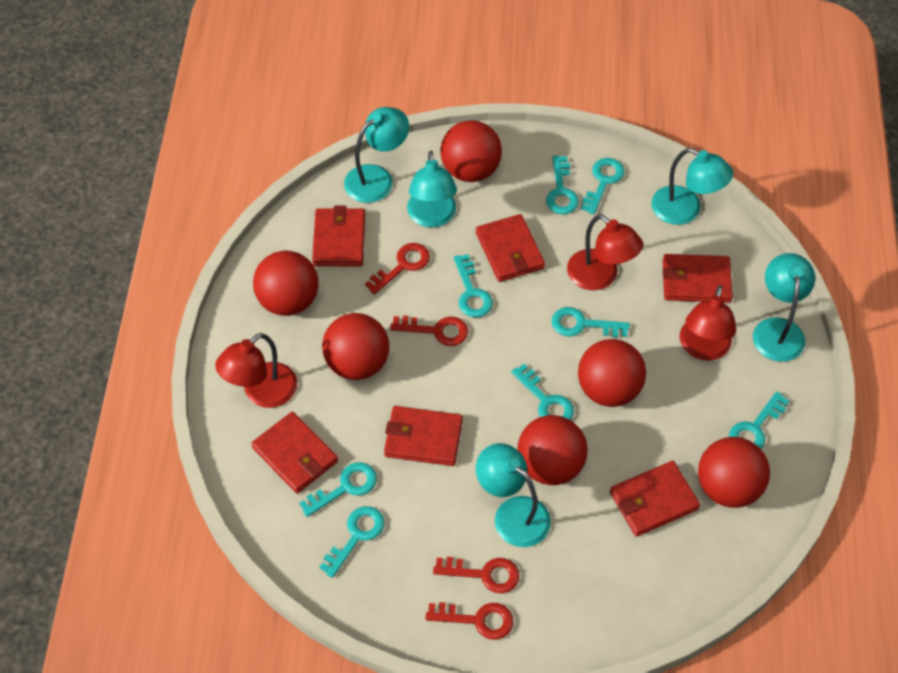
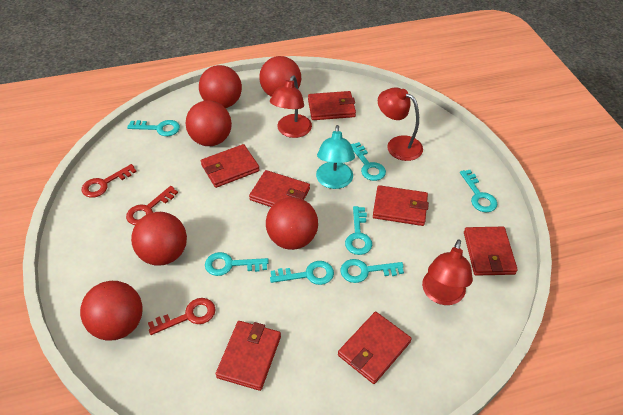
red key: 4 -> 3
red wallet: 6 -> 7
turquoise key: 8 -> 7
turquoise lamp: 5 -> 1

